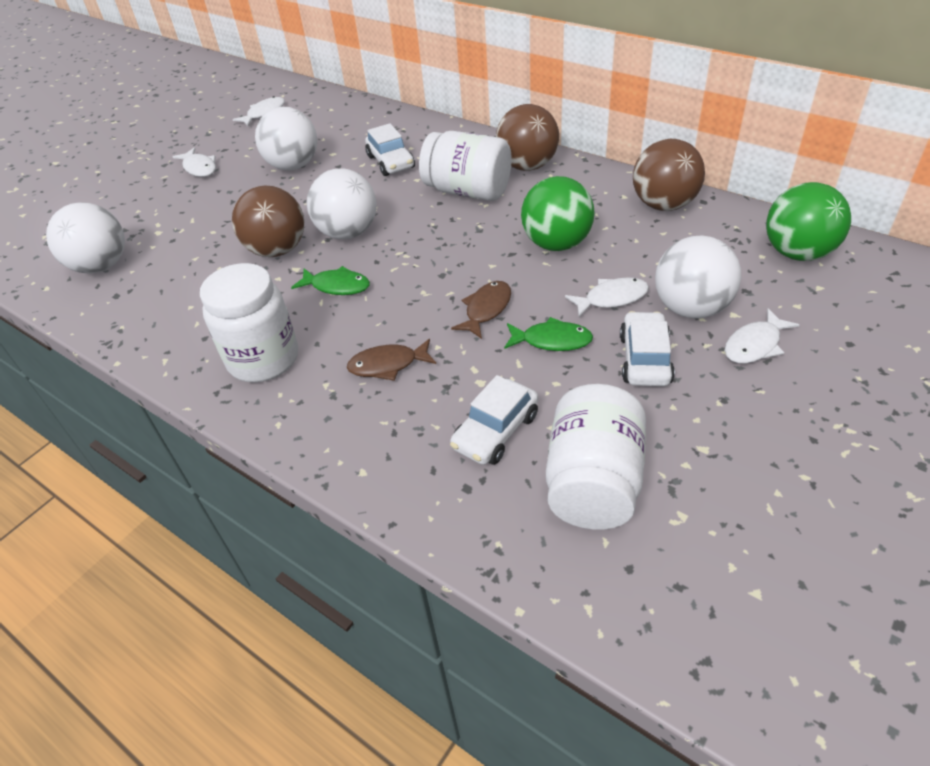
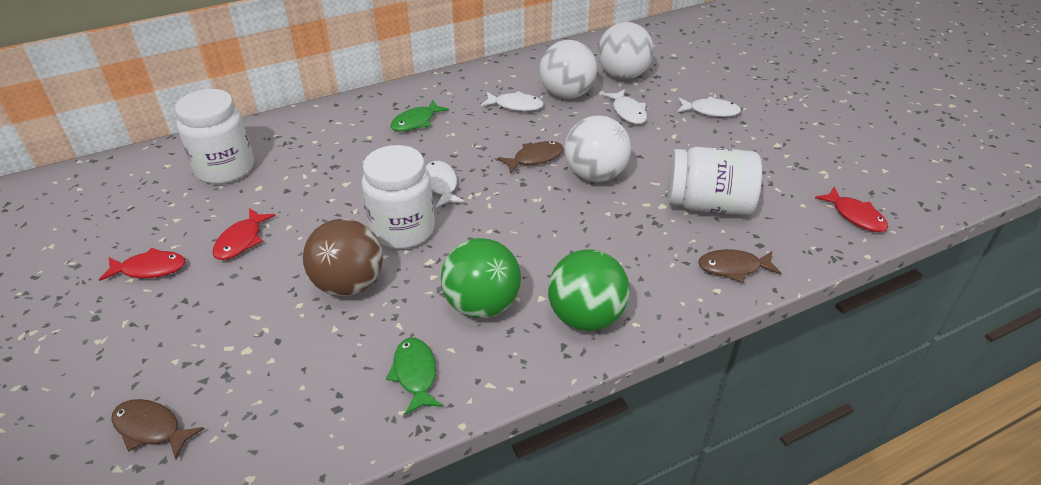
brown ball: 3 -> 1
brown fish: 2 -> 3
red fish: 0 -> 3
white ball: 4 -> 3
white car: 3 -> 0

